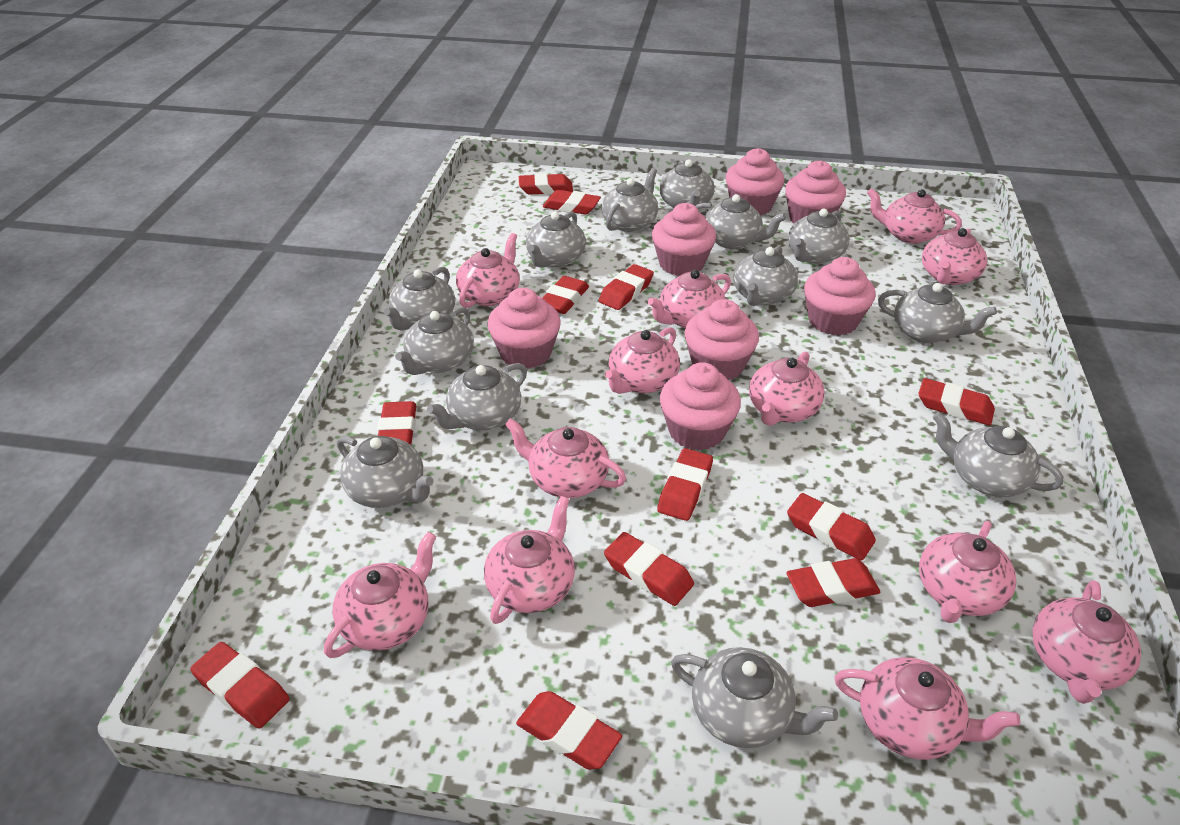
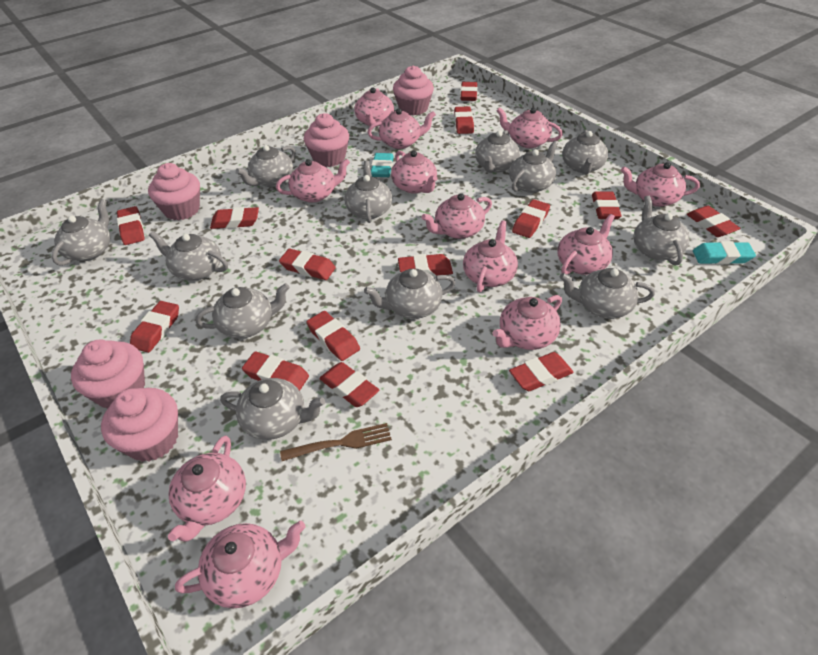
brown fork: 0 -> 1
grey teapot: 13 -> 12
pink cupcake: 7 -> 5
red eraser: 12 -> 14
turquoise eraser: 0 -> 2

